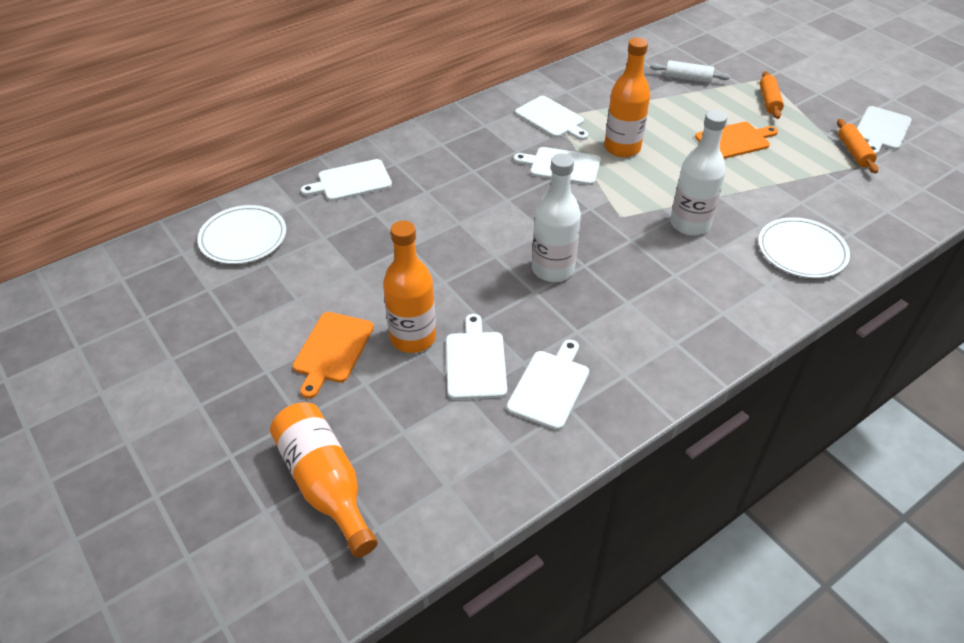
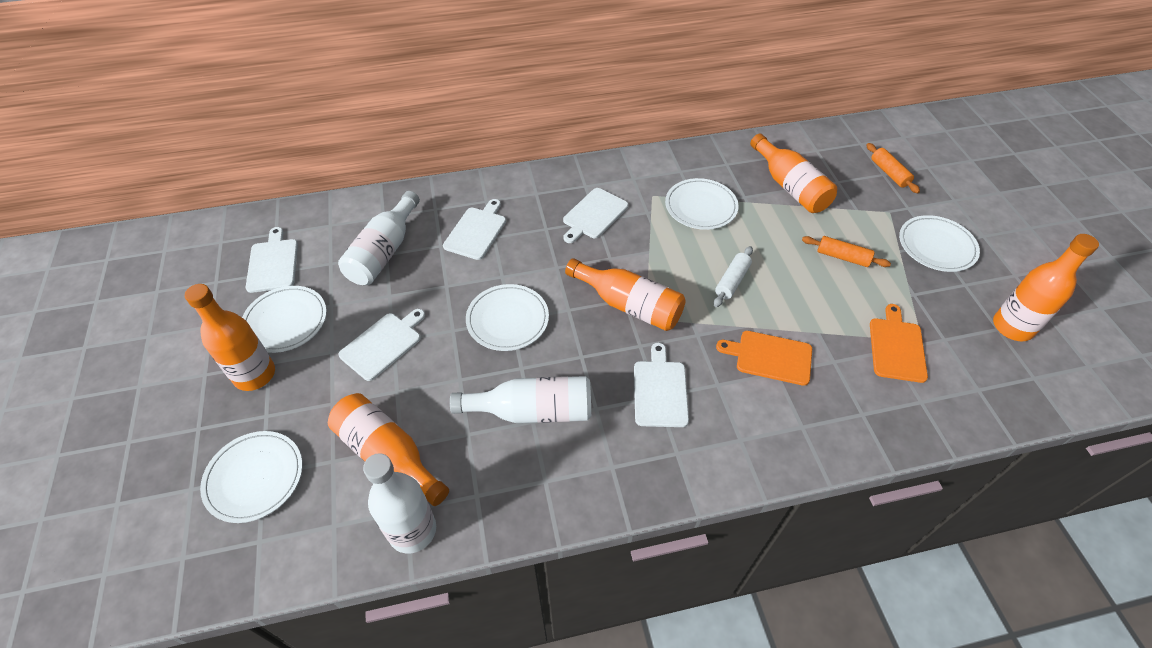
orange bottle: 3 -> 5
white bottle: 2 -> 3
white cutting board: 6 -> 5
white plate: 2 -> 5

